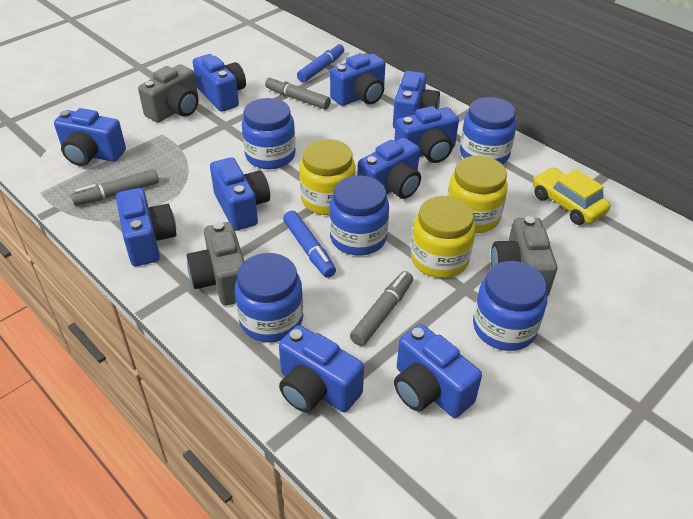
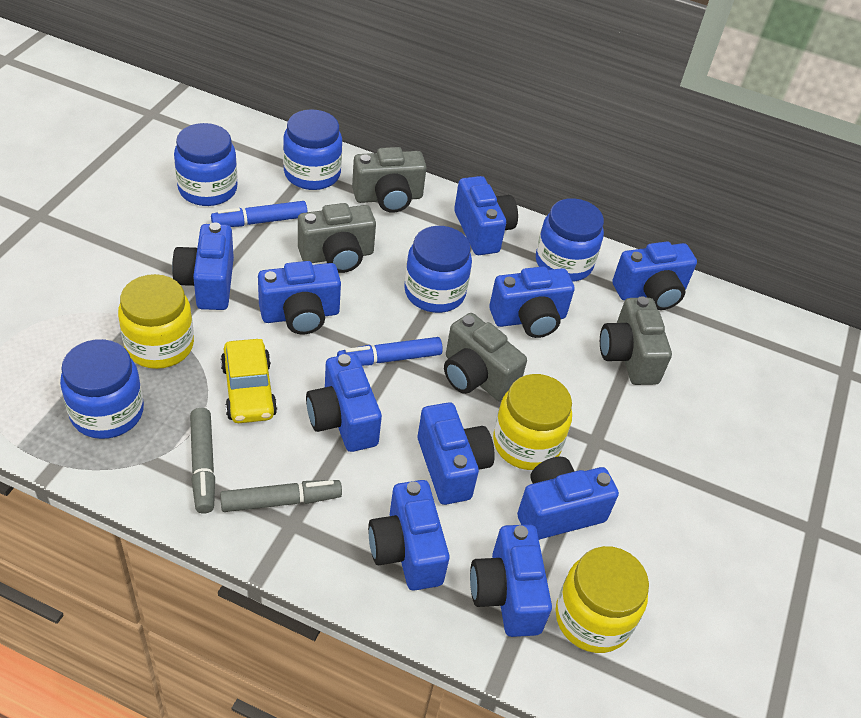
grey camera: 3 -> 4
grey marker: 3 -> 2

